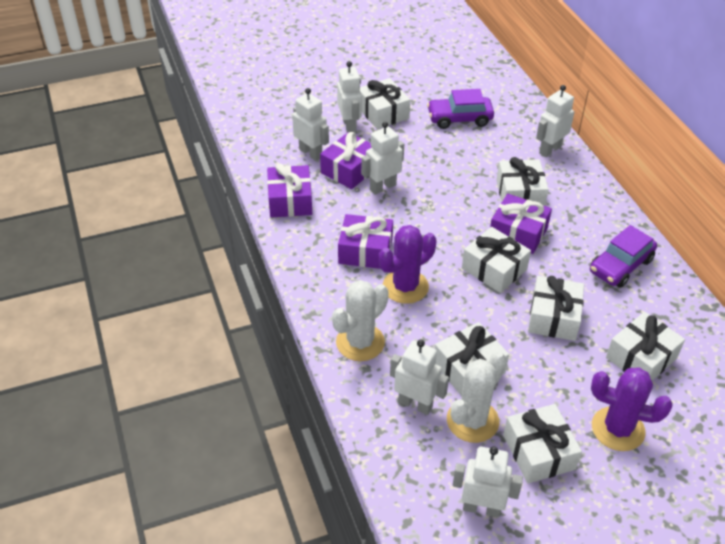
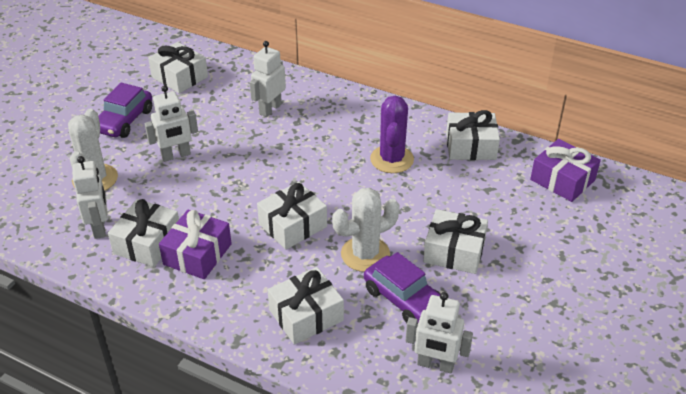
purple cactus: 2 -> 1
purple gift: 4 -> 2
white gift: 7 -> 6
white robot: 6 -> 4

